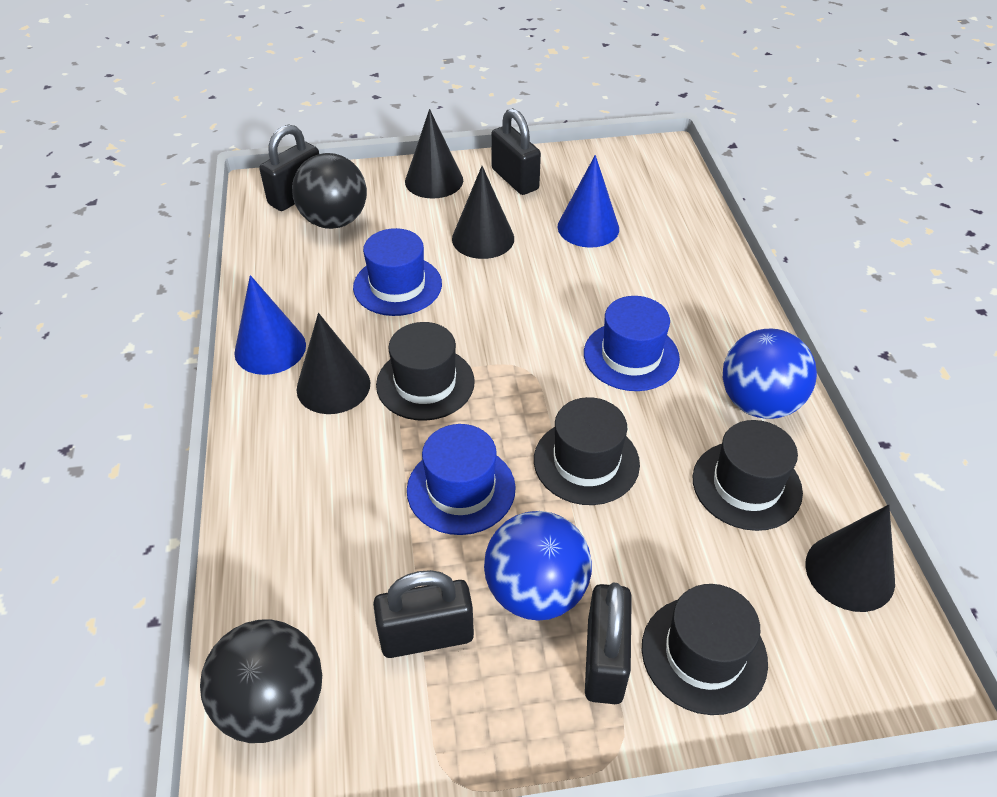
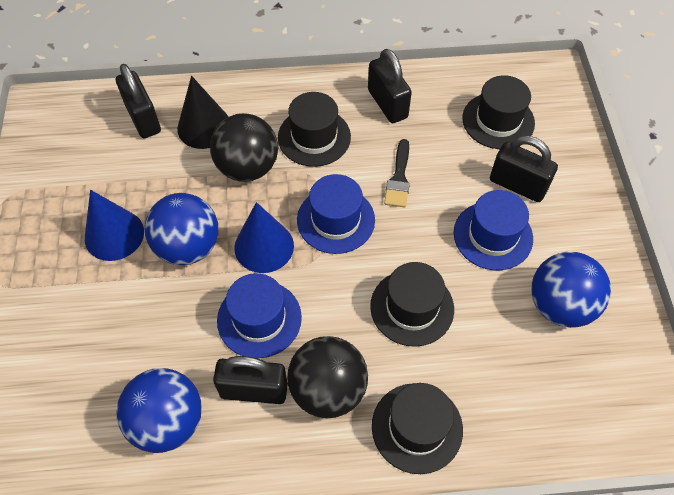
black brush: 0 -> 1
black cone: 4 -> 1
blue ball: 2 -> 3

